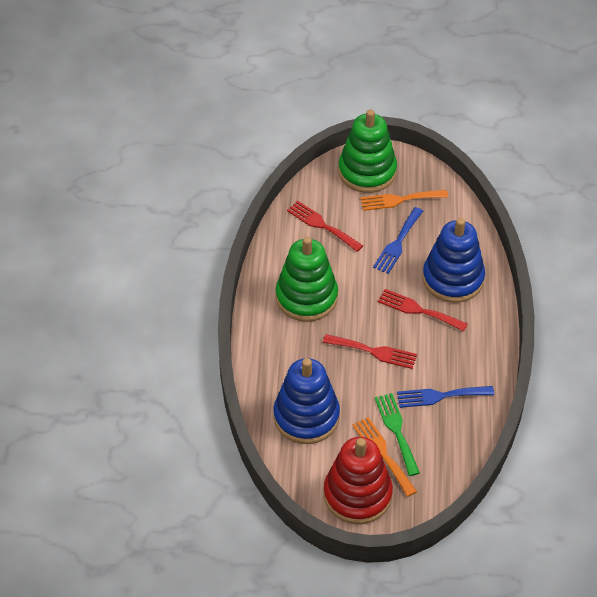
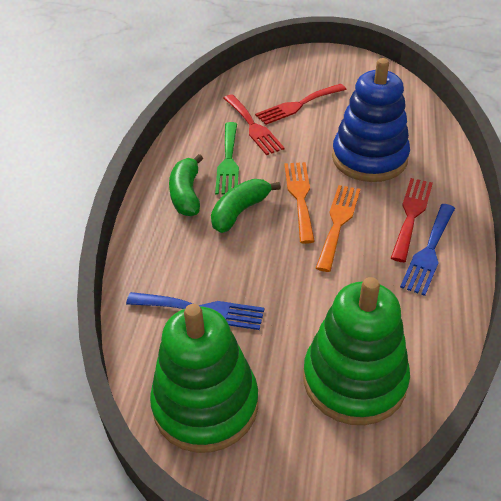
blue stacking toy: 2 -> 1
green banana: 0 -> 2
red stacking toy: 1 -> 0

